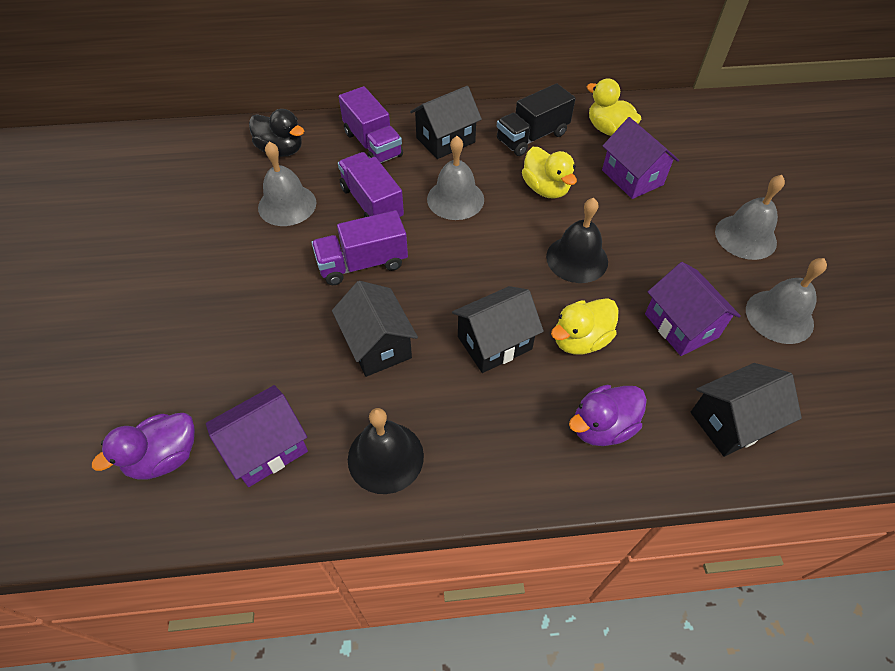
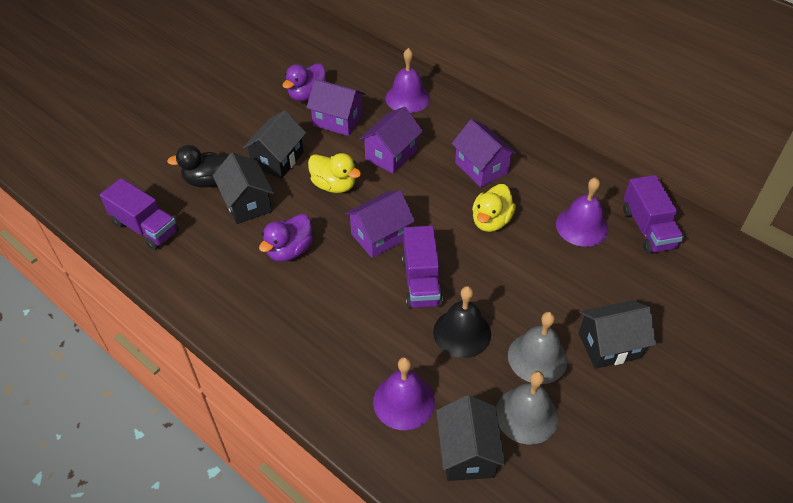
black bell: 2 -> 1
black truck: 1 -> 0
grey bell: 4 -> 2
purple bell: 0 -> 3
purple house: 3 -> 4
yellow duck: 3 -> 2

